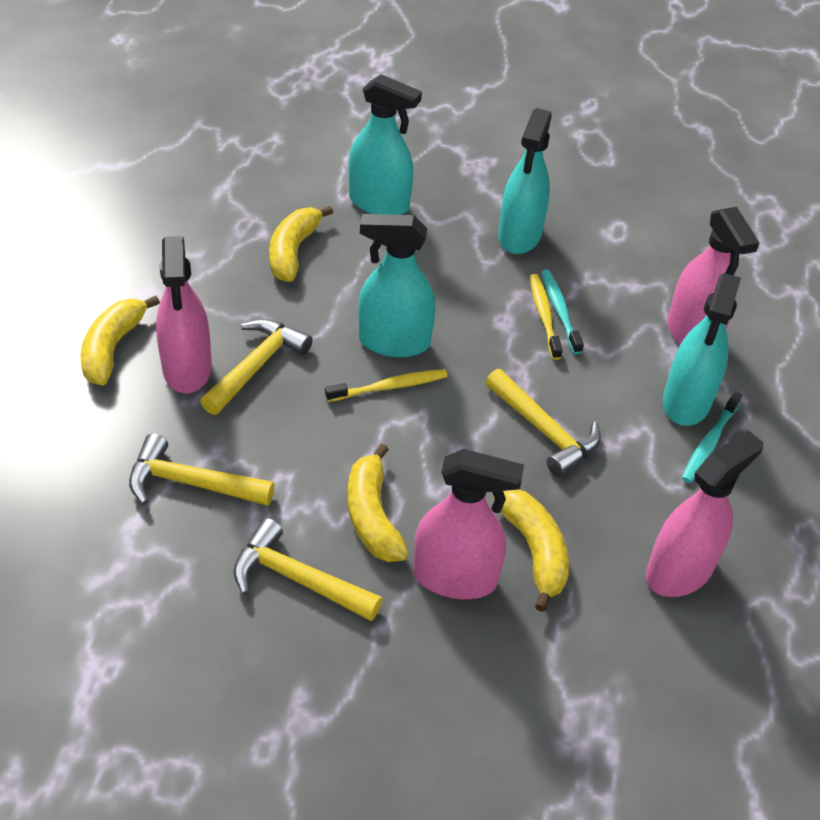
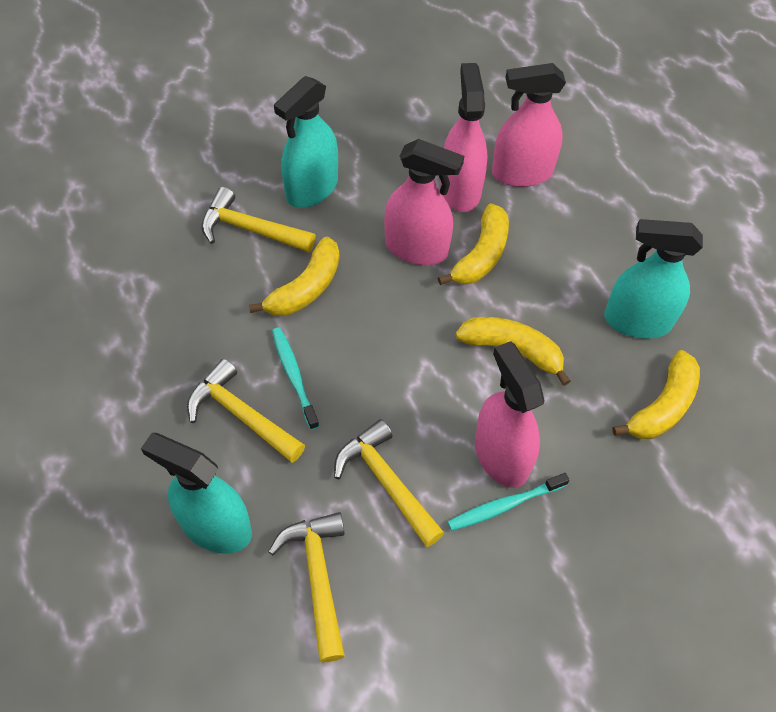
turquoise spray bottle: 4 -> 3
yellow toothbrush: 2 -> 0

